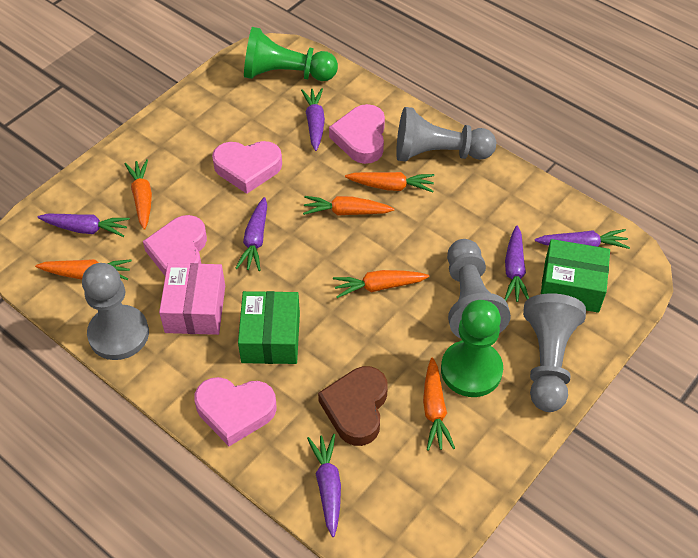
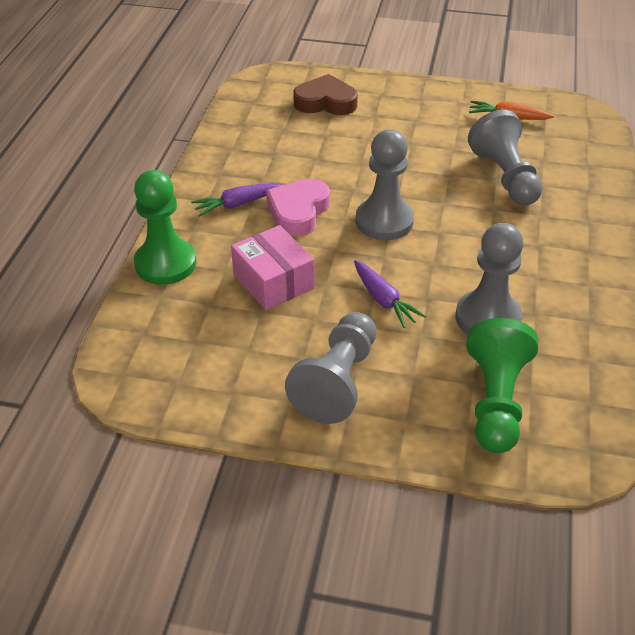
green box: 2 -> 0
orange carrot: 6 -> 1
pink heart: 4 -> 1
purple carrot: 6 -> 2

